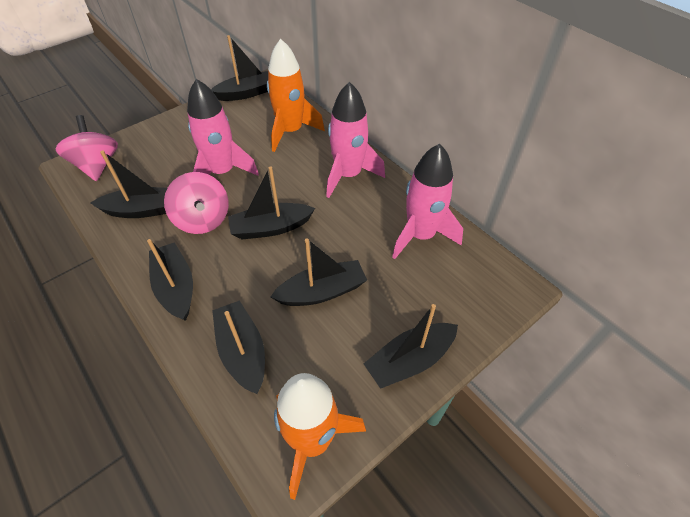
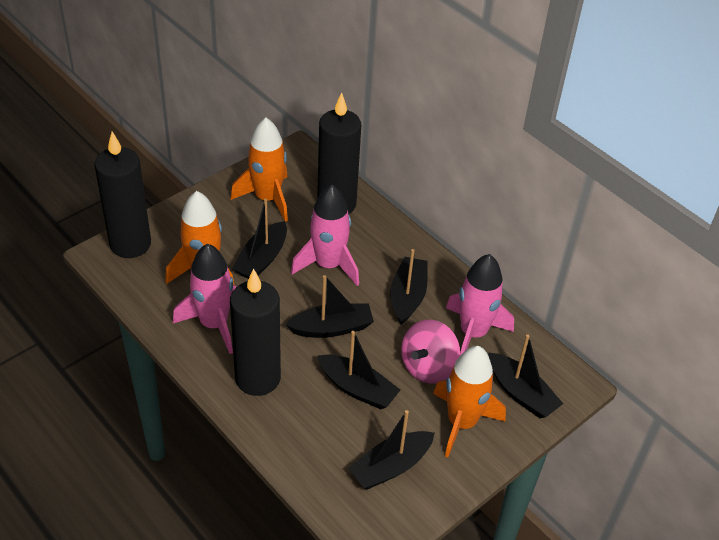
black boat: 7 -> 6
black candle: 0 -> 3
orange rocket: 2 -> 3
pink spinning top: 2 -> 1

